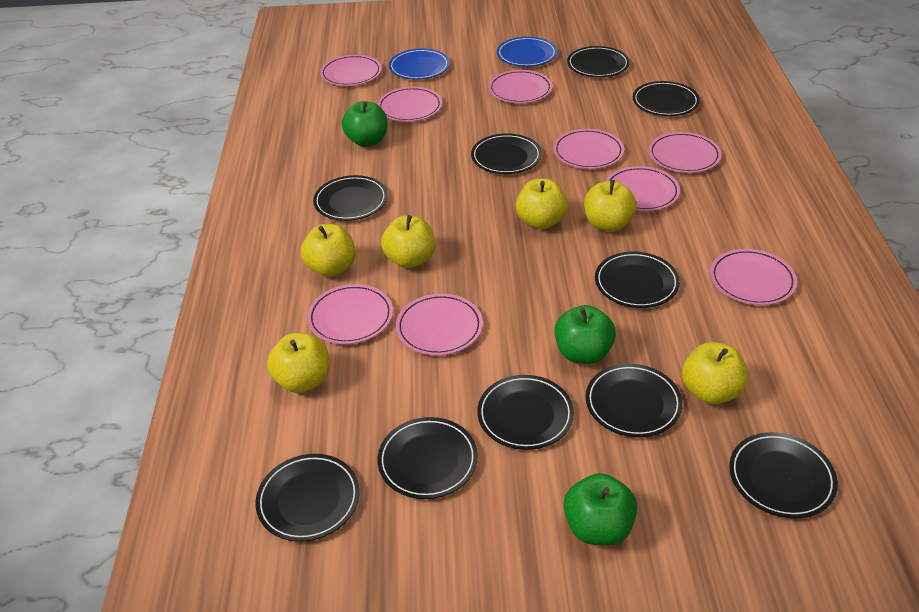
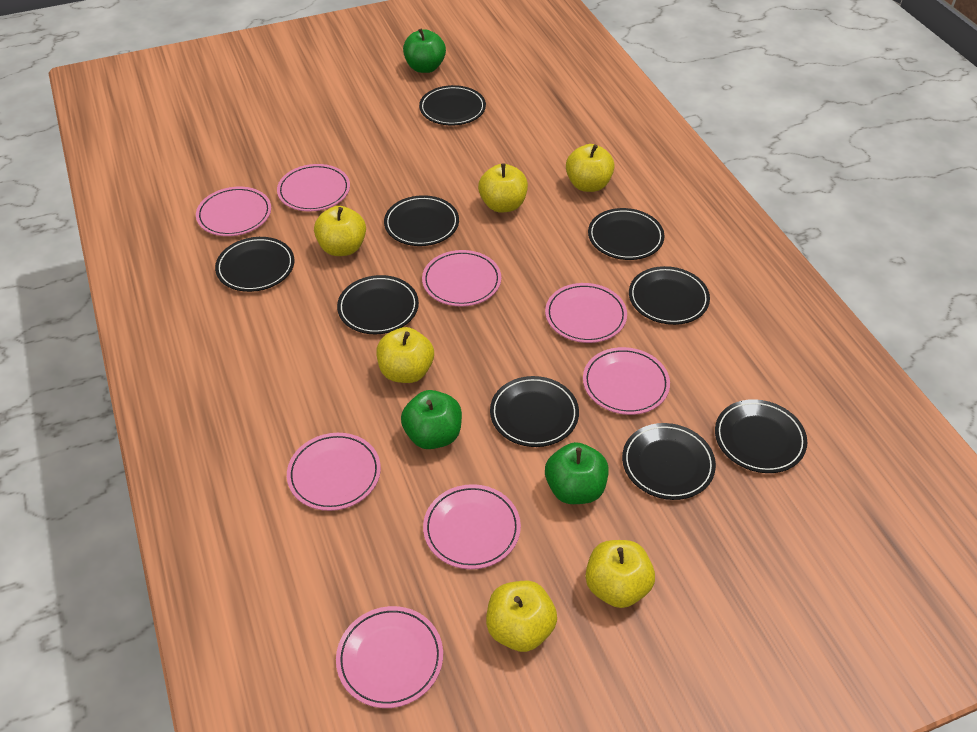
black plate: 10 -> 9
blue plate: 2 -> 0
pink plate: 9 -> 8

